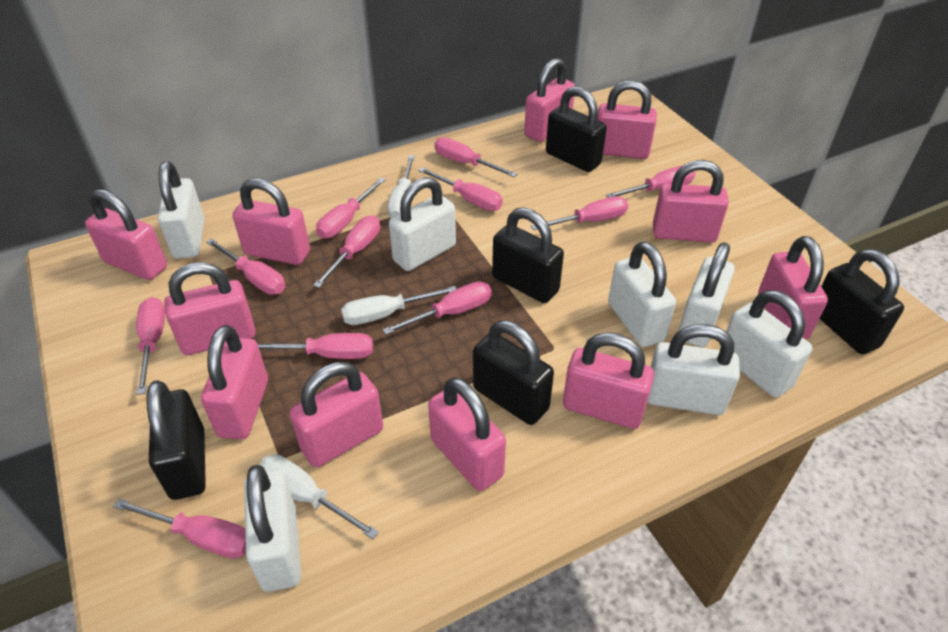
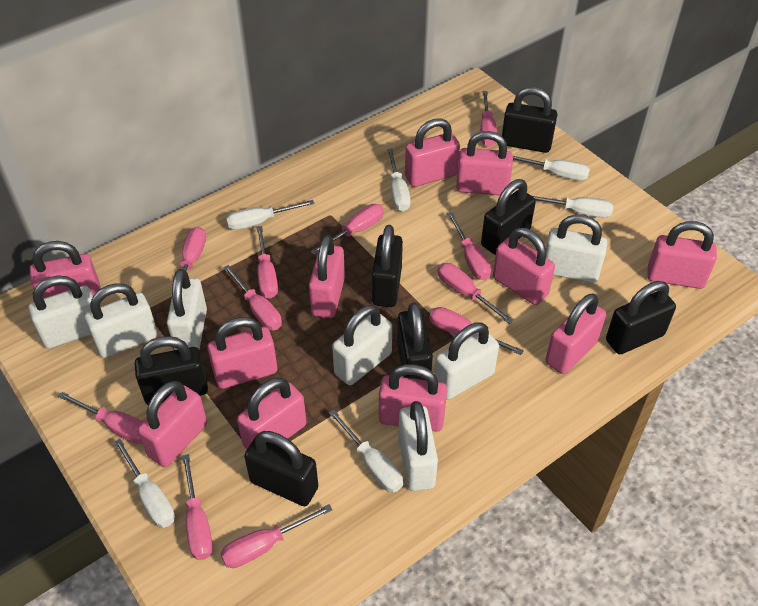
black padlock: 5 -> 7
white screwdriver: 3 -> 6

